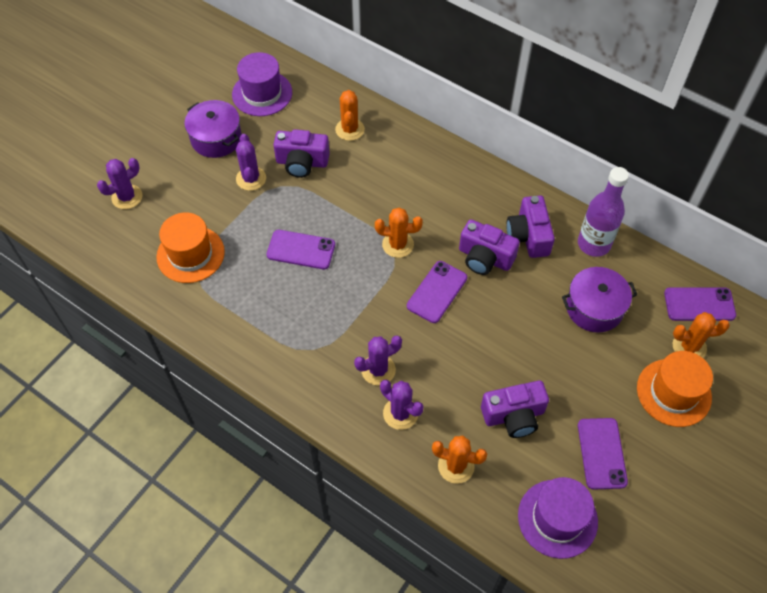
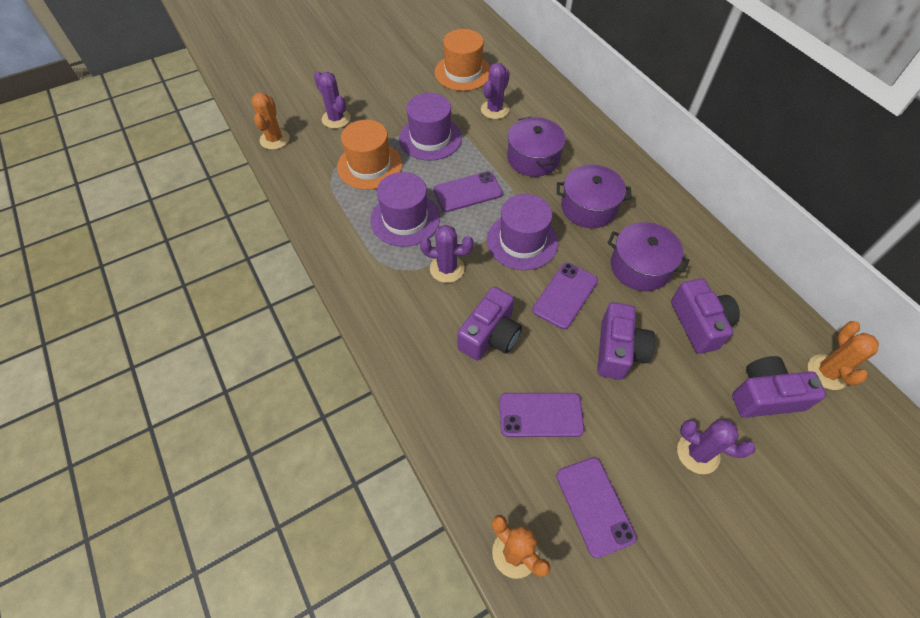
orange cactus: 4 -> 3
purple bottle: 1 -> 0
purple hat: 2 -> 3
purple pot: 2 -> 3

